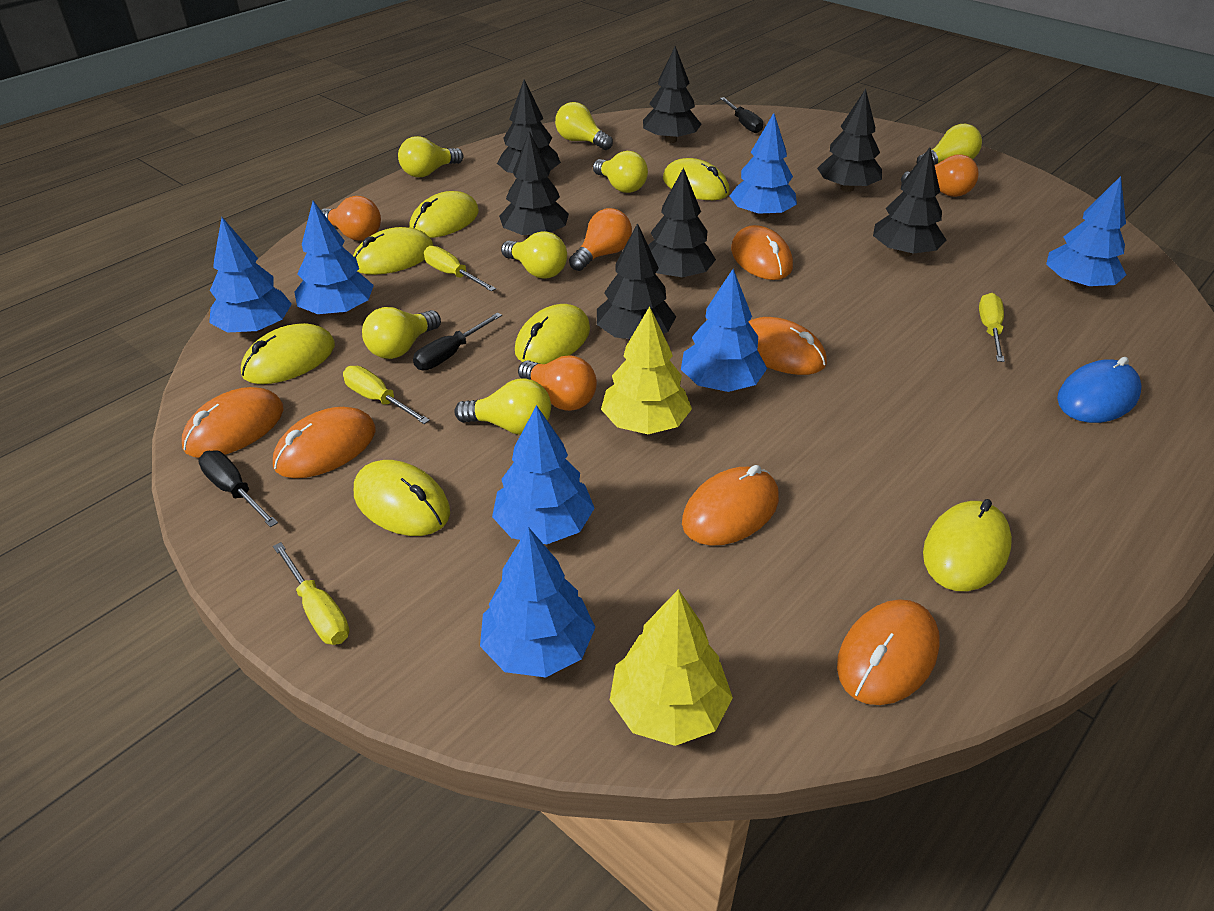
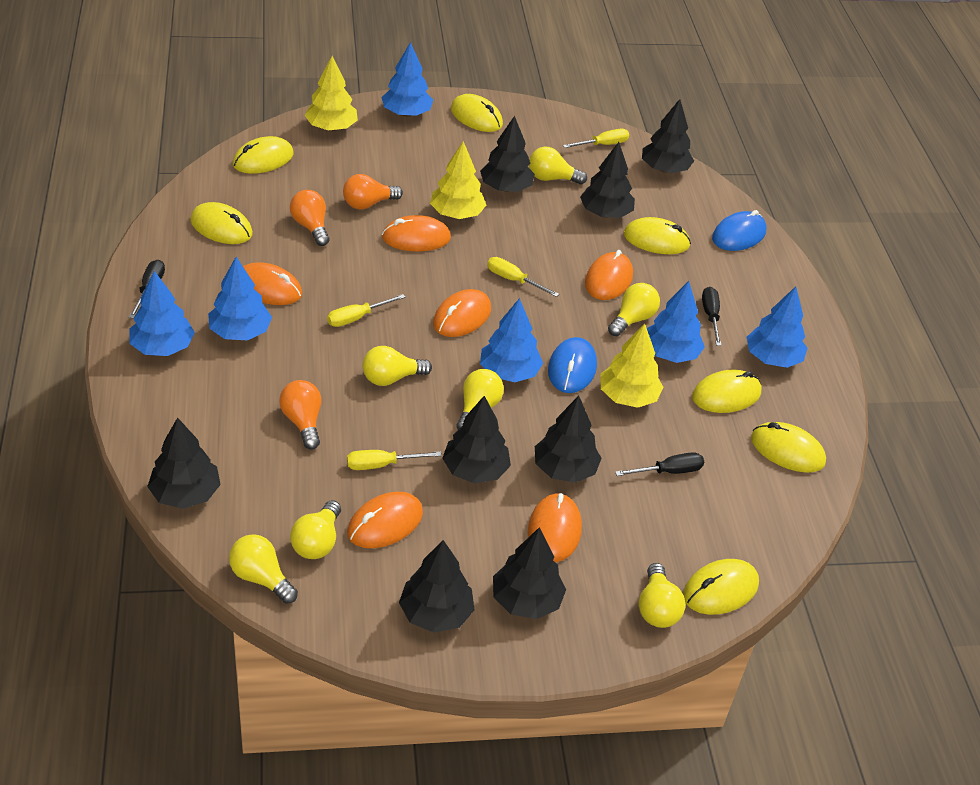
black tree: 7 -> 8
blue mouse: 1 -> 2
blue tree: 7 -> 6
orange light bulb: 4 -> 3
yellow tree: 2 -> 3

